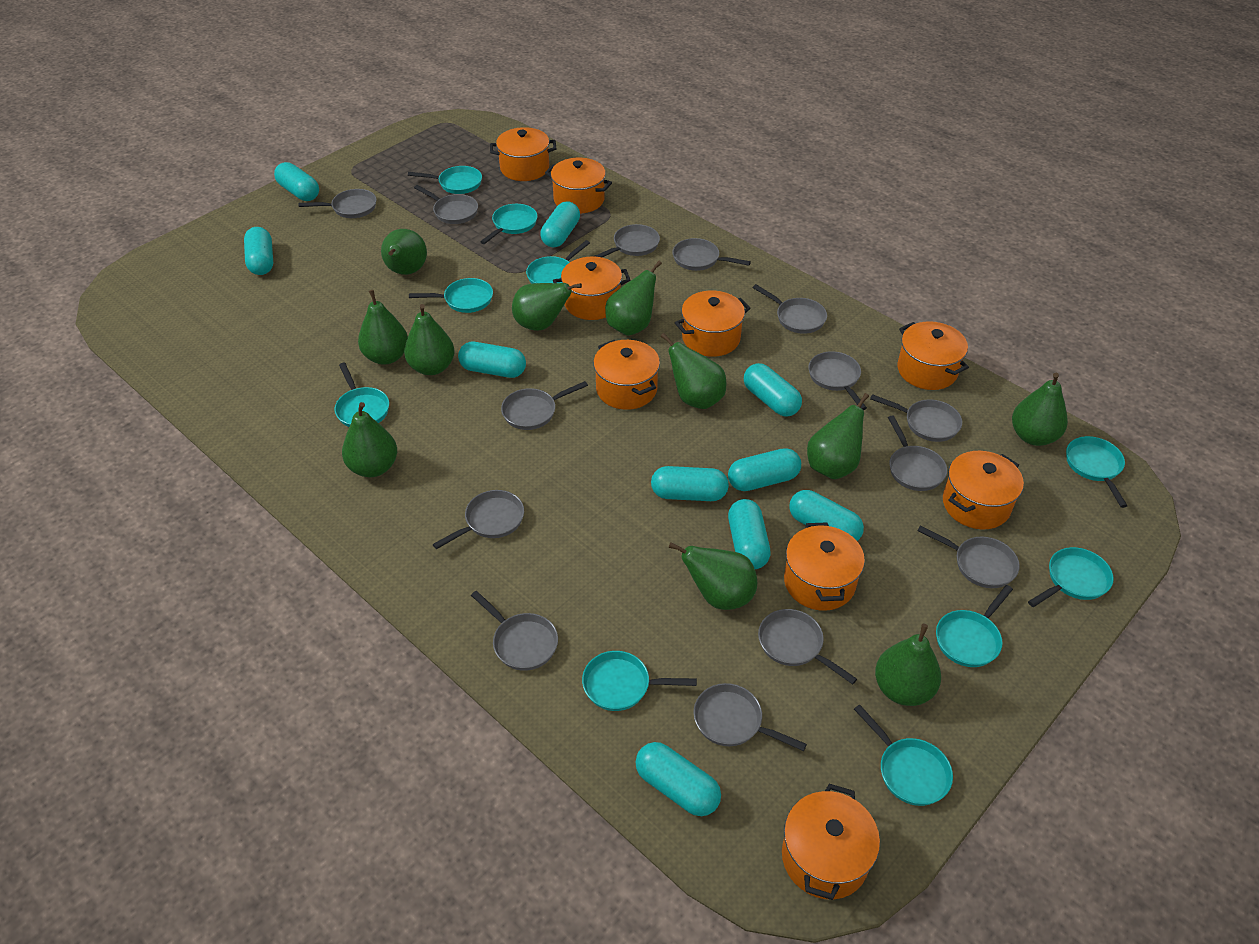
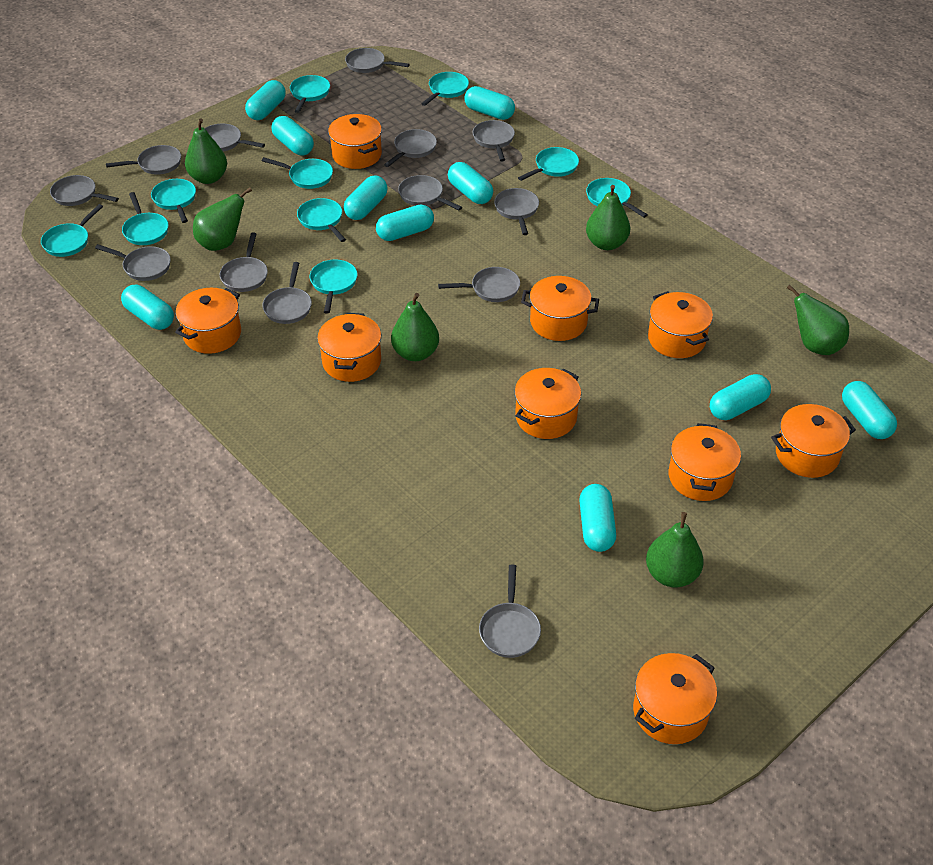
green pear: 11 -> 6
grey pan: 14 -> 13

